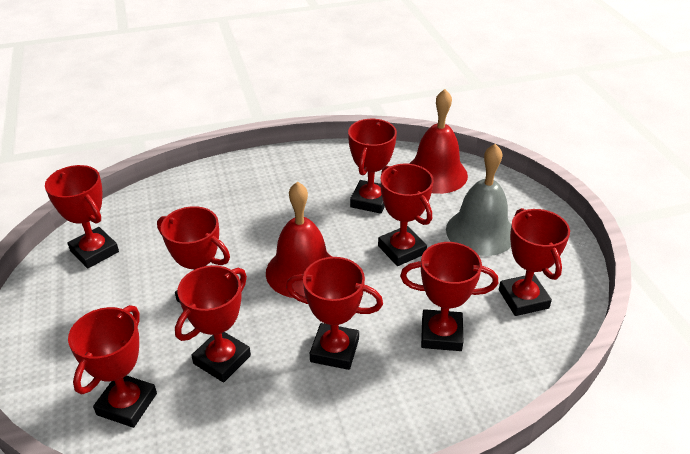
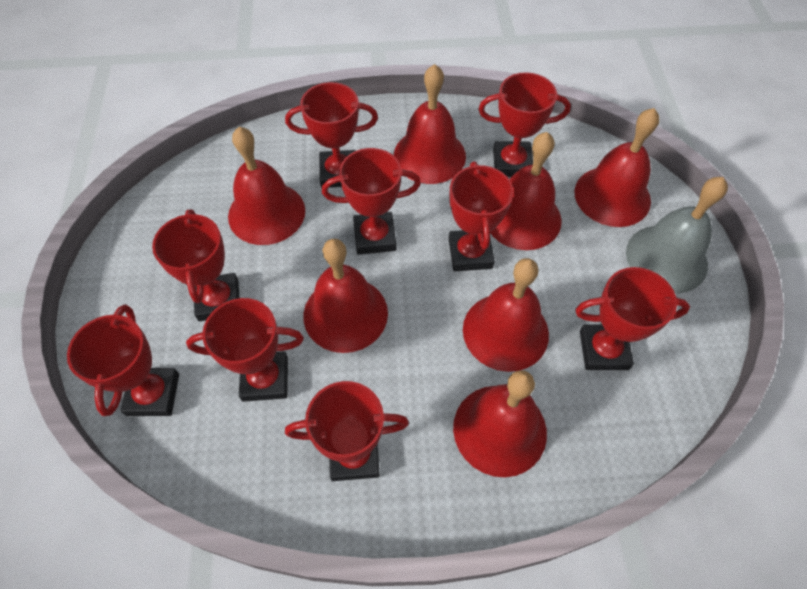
red bell: 2 -> 7

